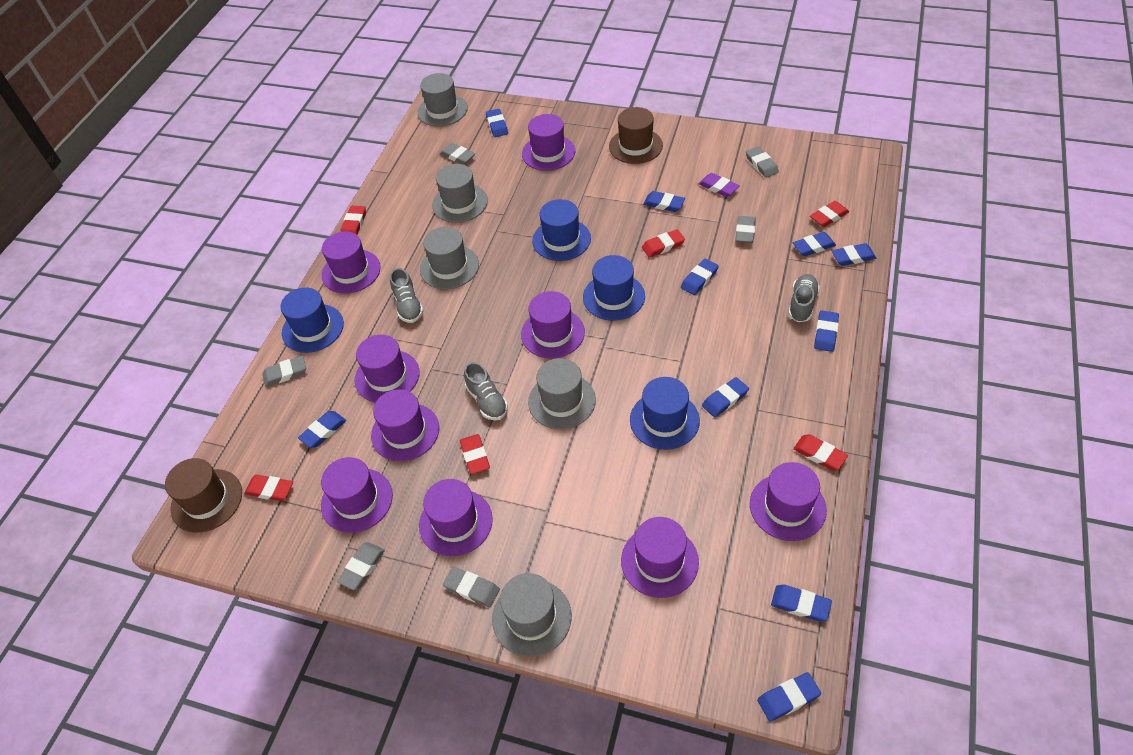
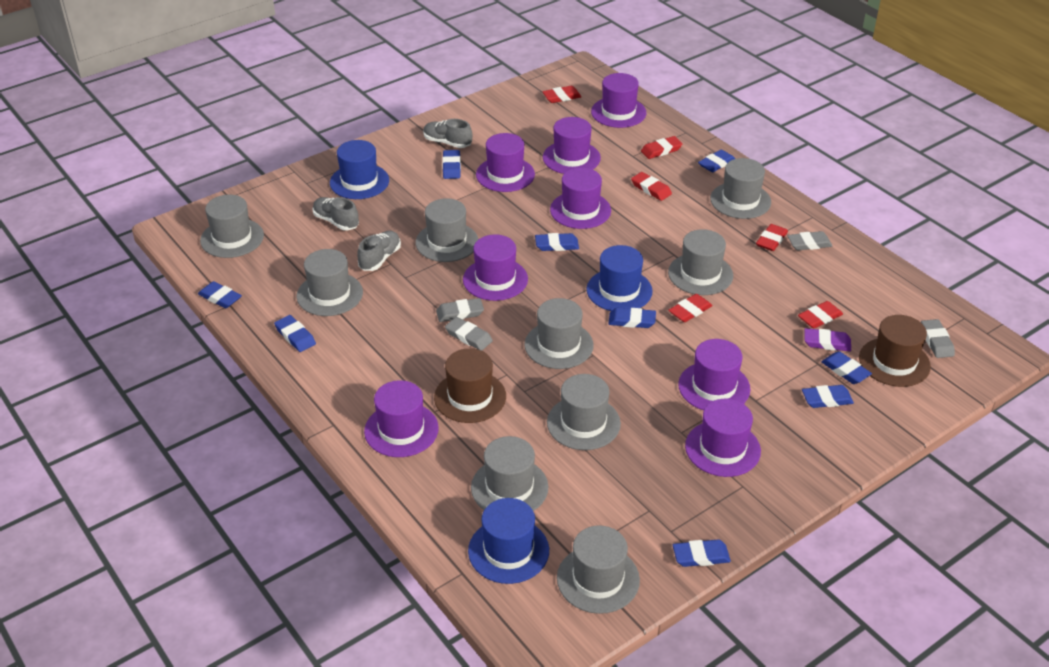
blue eraser: 10 -> 9
blue hat: 4 -> 3
grey eraser: 6 -> 4
grey hat: 5 -> 9
purple hat: 9 -> 8

